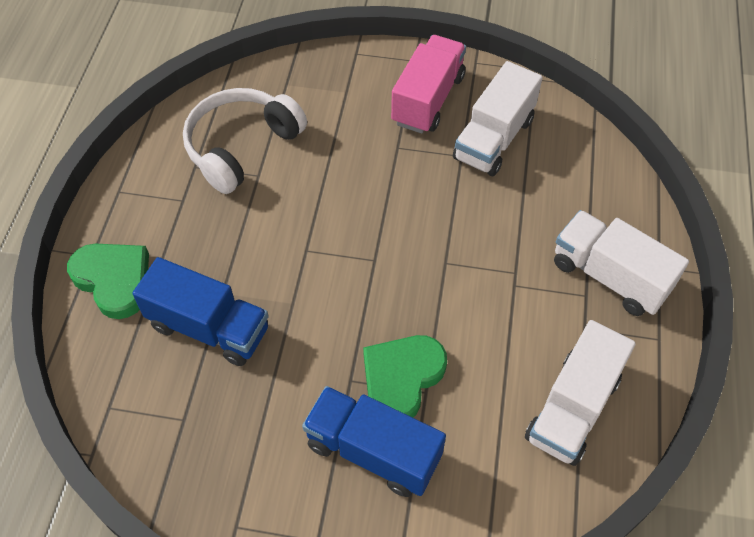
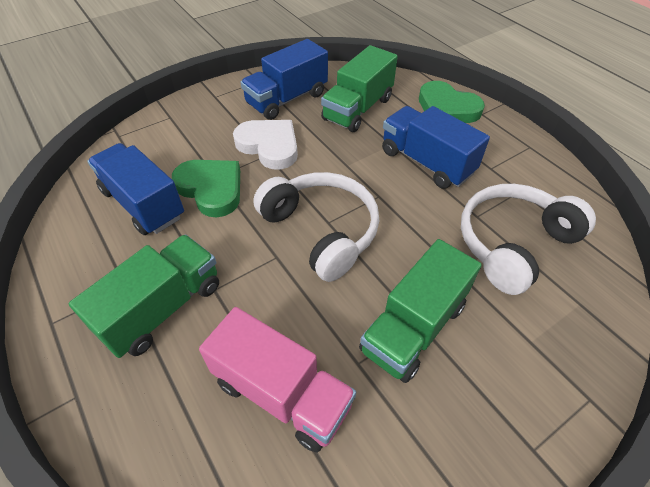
blue truck: 2 -> 3
green truck: 0 -> 3
white headphones: 1 -> 2
white heart: 0 -> 1
white truck: 3 -> 0

